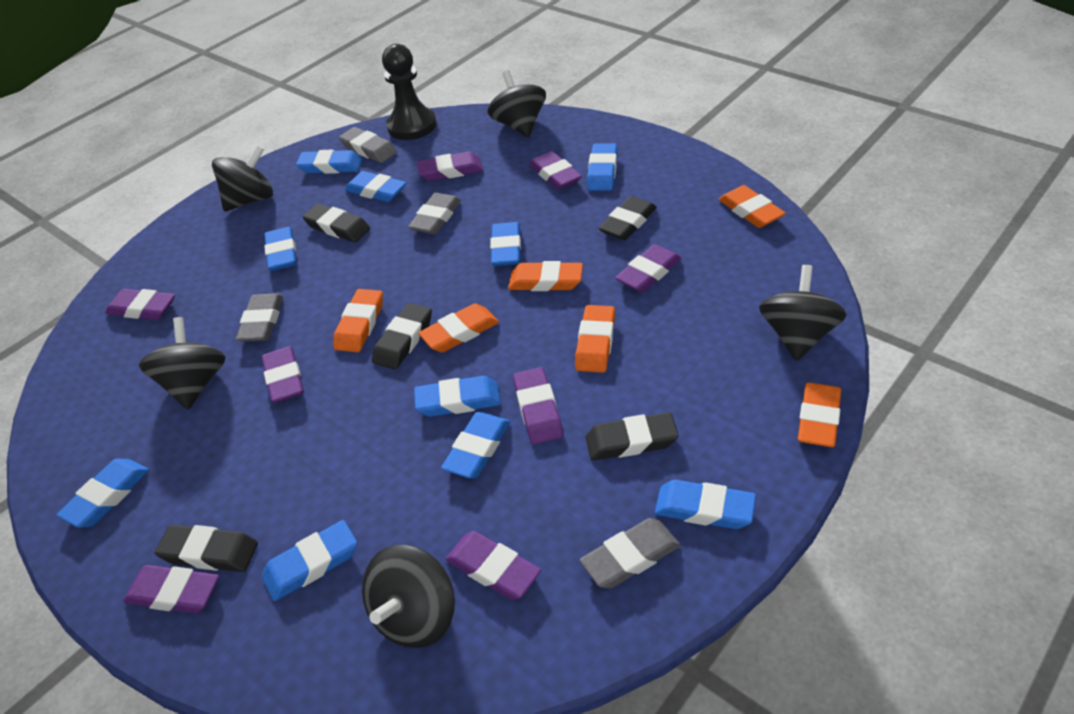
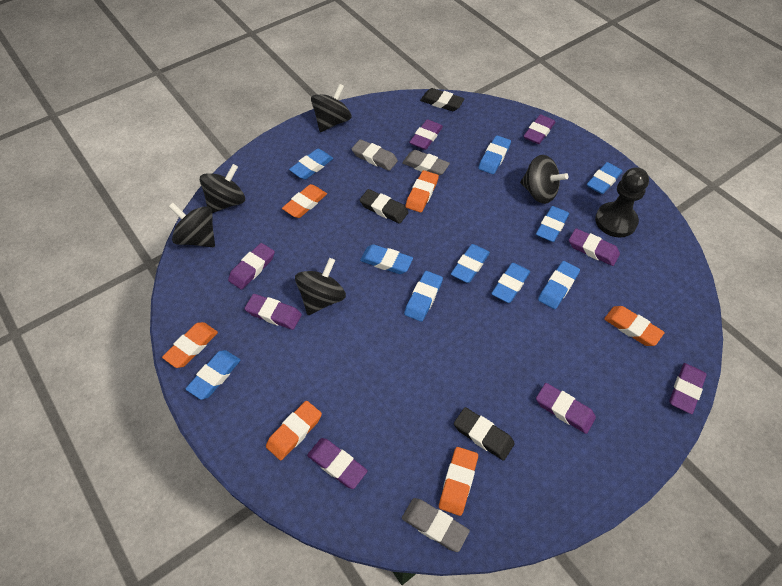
black eraser: 5 -> 3
grey eraser: 4 -> 3

